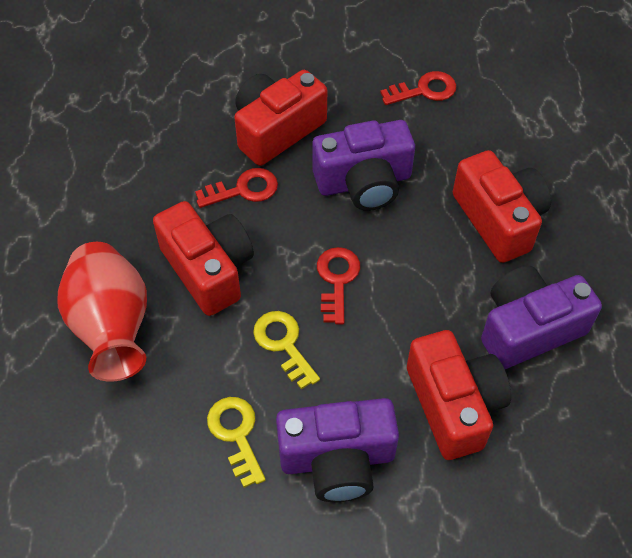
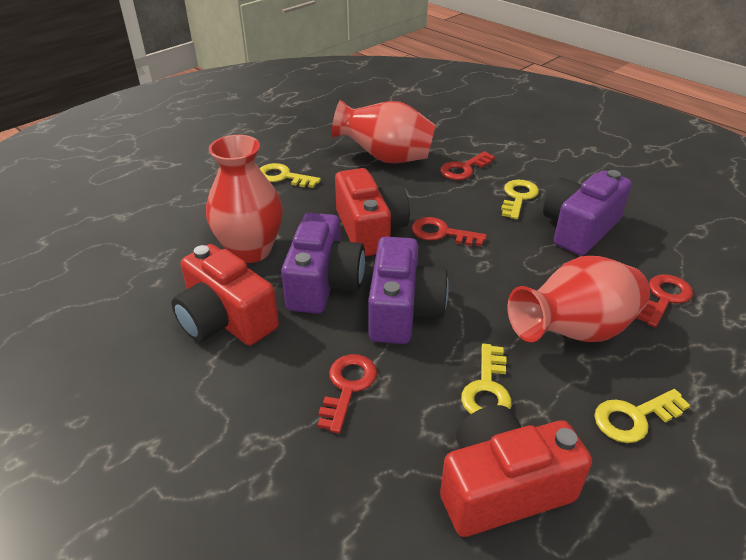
red camera: 4 -> 3
red key: 3 -> 4
red vase: 1 -> 3
yellow key: 2 -> 4

